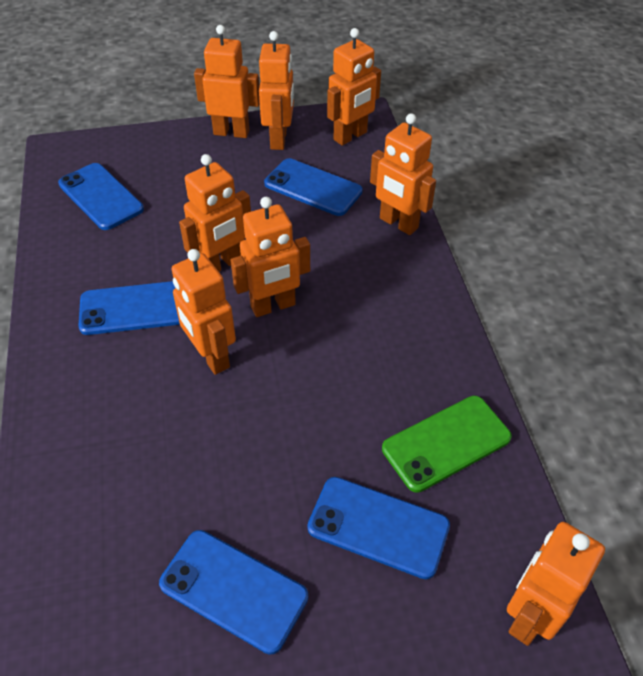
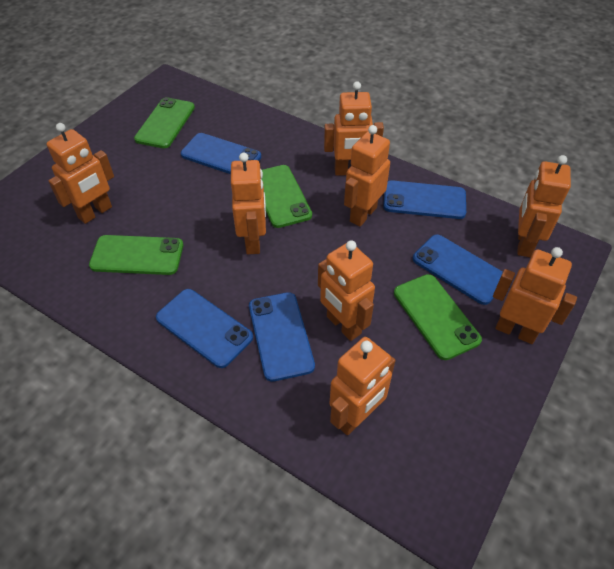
green phone: 1 -> 4

